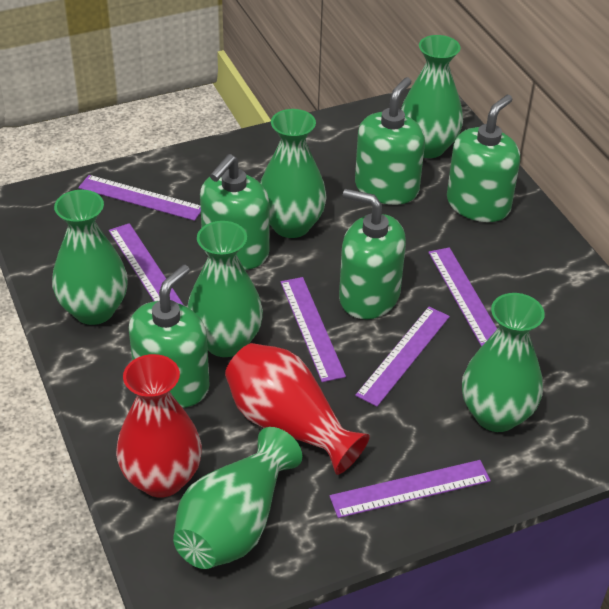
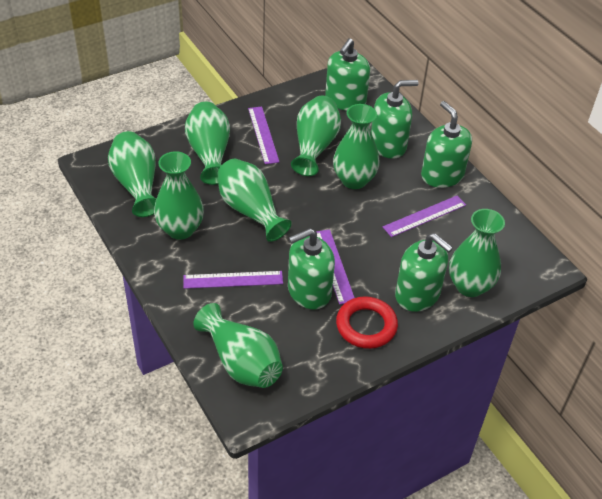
green vase: 6 -> 8
purple ruler: 6 -> 4
red ring: 0 -> 1
red vase: 2 -> 0

